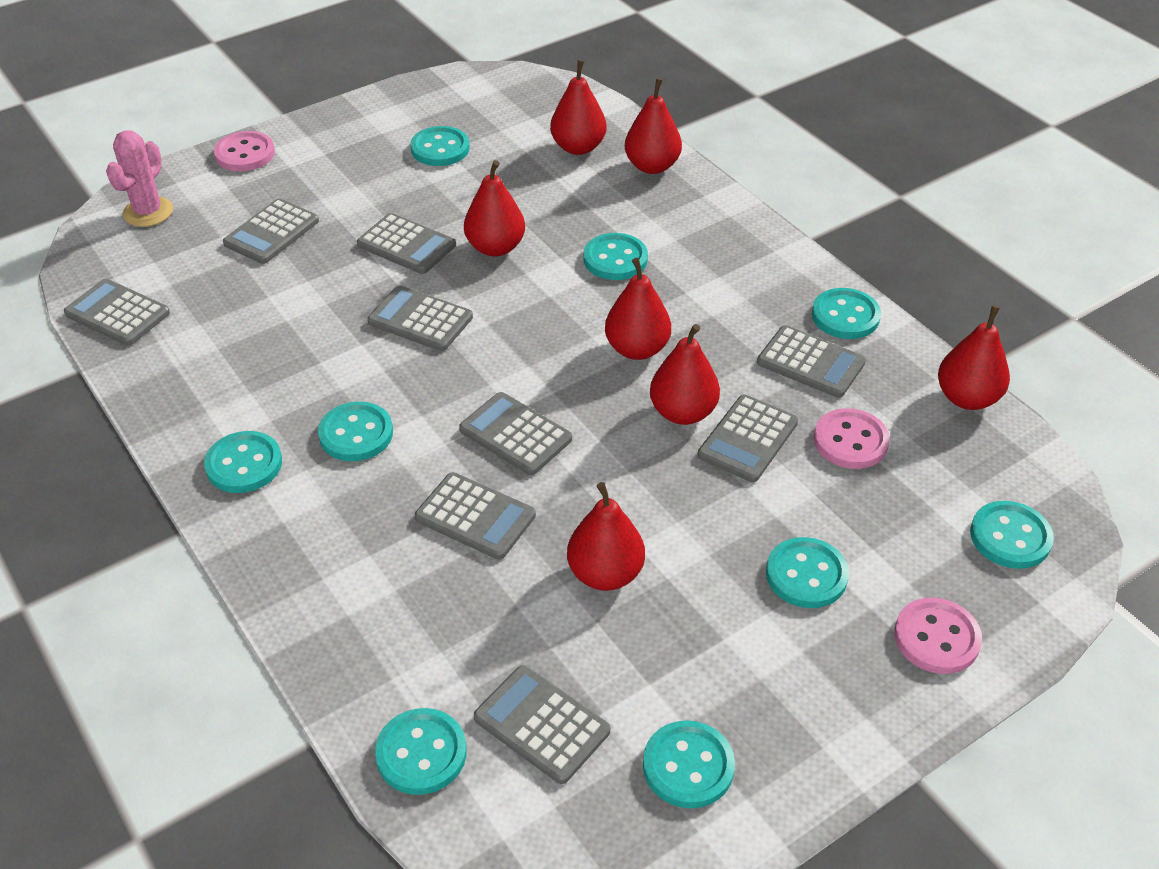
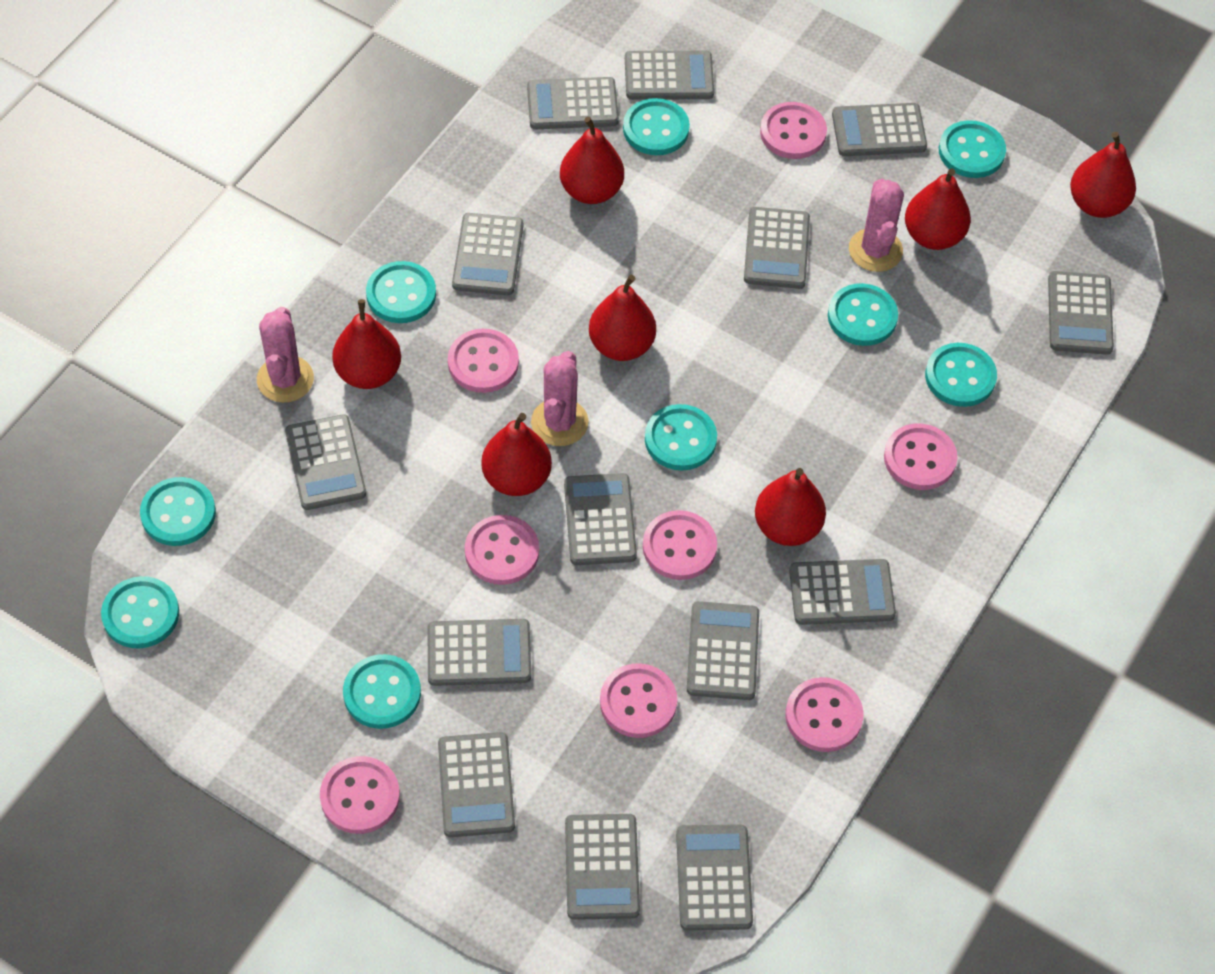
grey calculator: 9 -> 14
pink button: 3 -> 8
pink cactus: 1 -> 3

